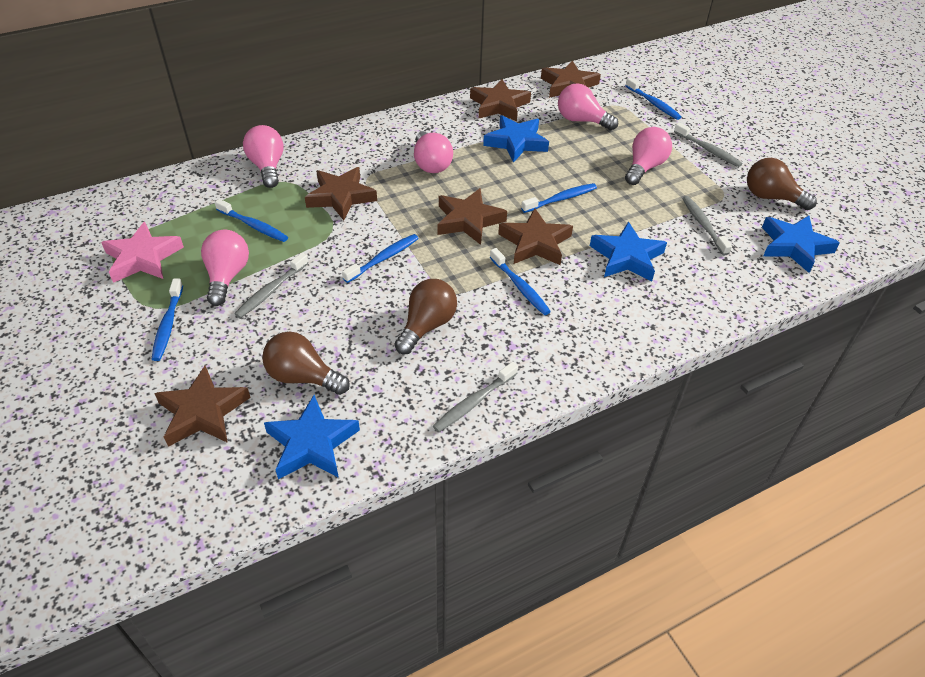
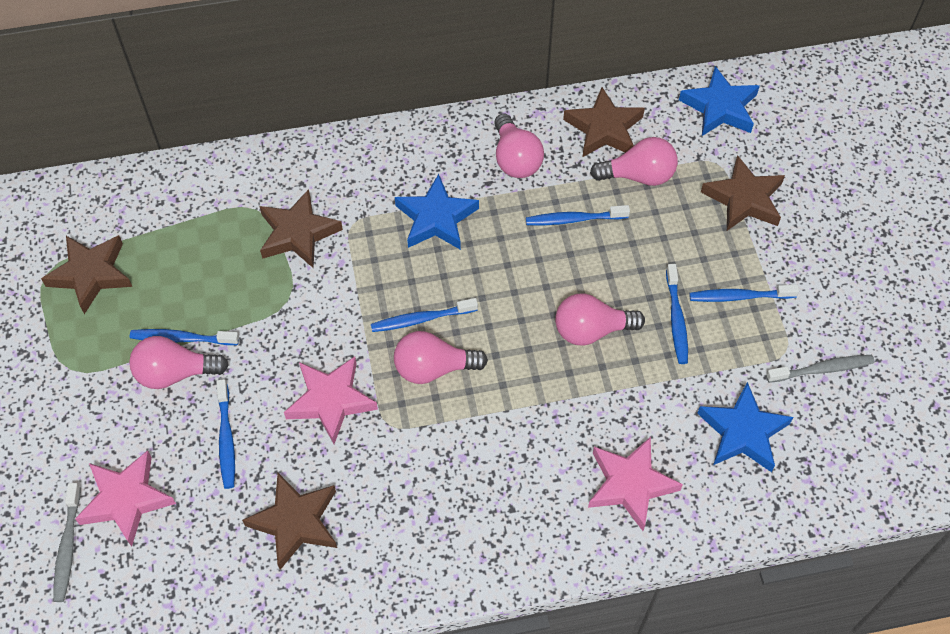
blue star: 4 -> 3
brown light bulb: 3 -> 0
brown star: 6 -> 5
grey toothbrush: 4 -> 2
pink star: 1 -> 3

